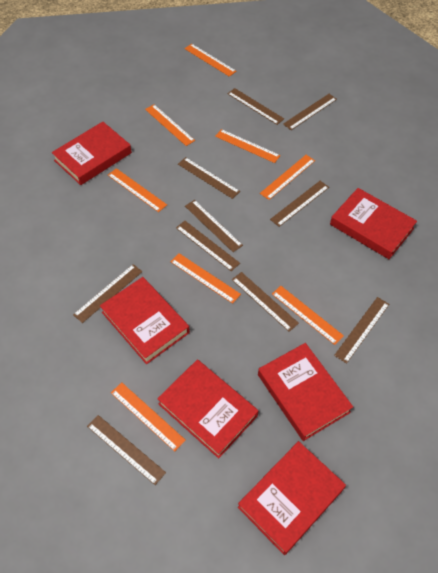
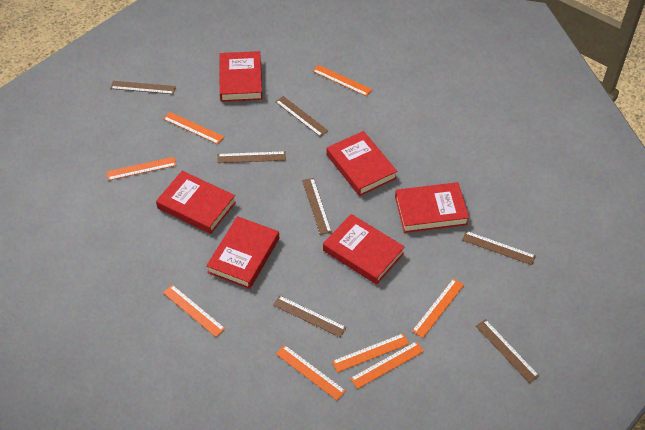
brown ruler: 10 -> 7

